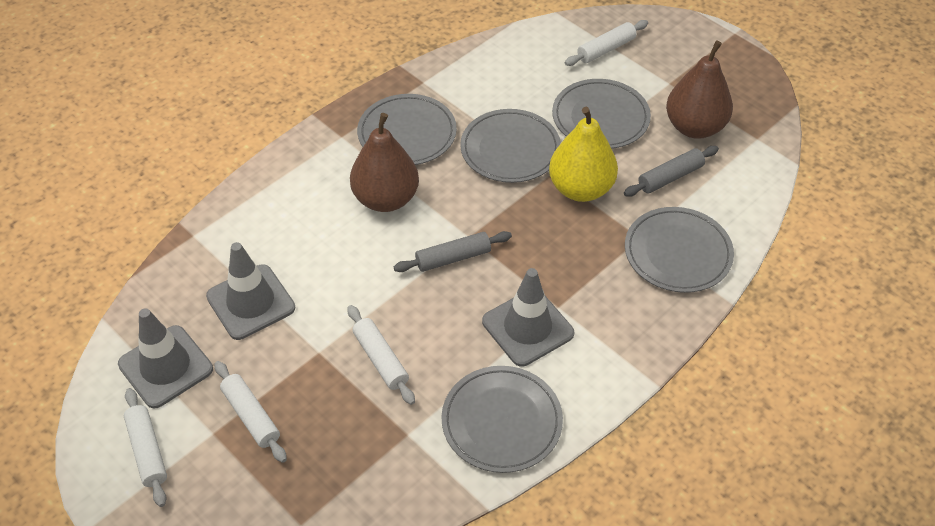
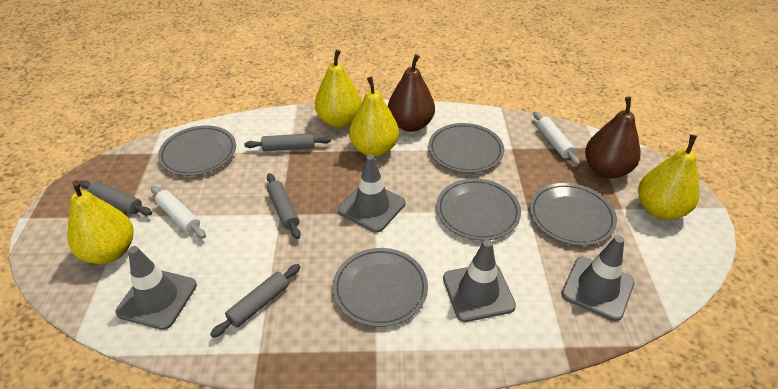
grey rolling pin: 2 -> 4
grey traffic cone: 3 -> 4
white rolling pin: 4 -> 2
yellow pear: 1 -> 4

